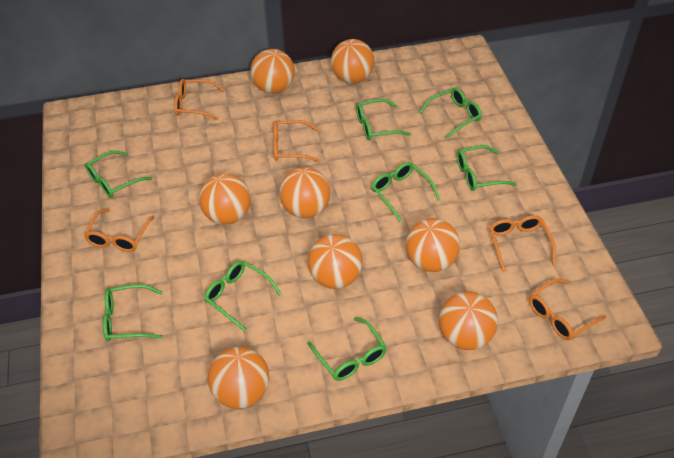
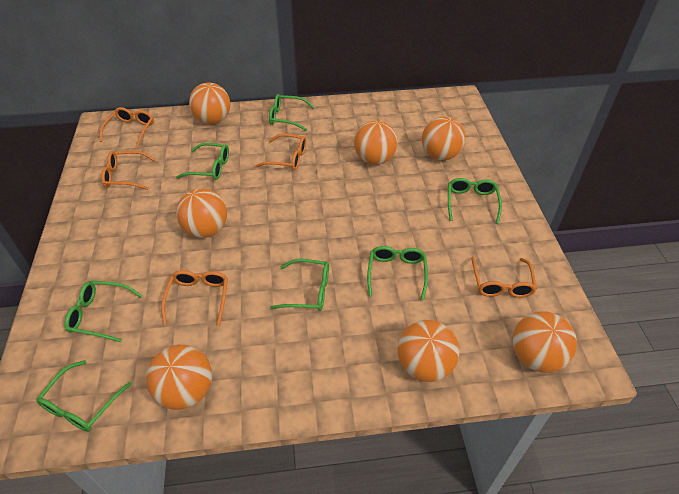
green glasses: 8 -> 7
orange ball: 8 -> 7

